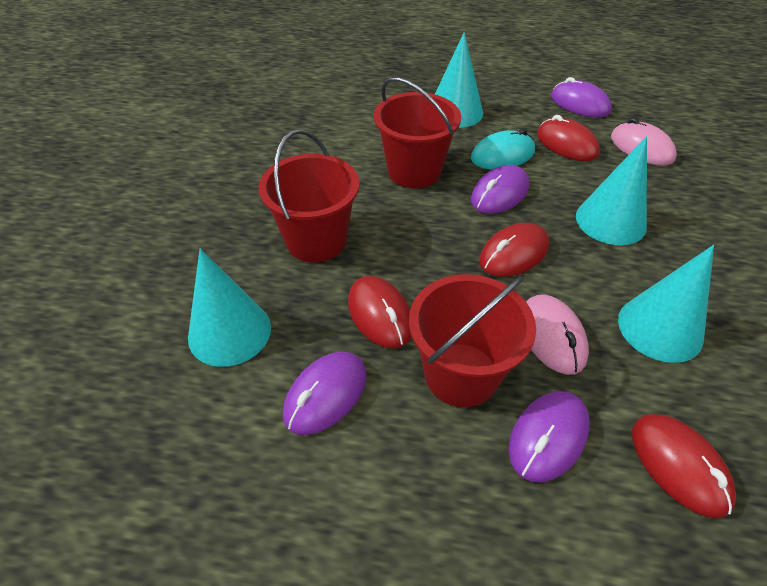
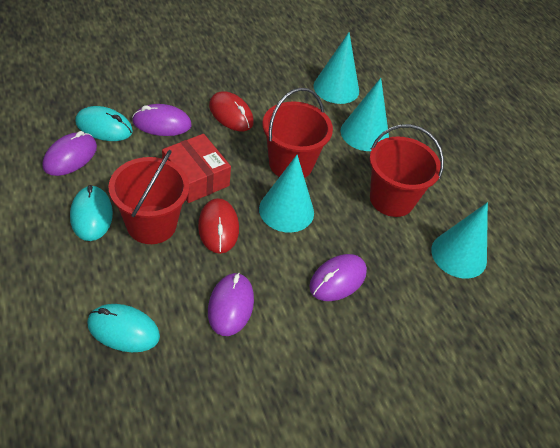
pink mouse: 2 -> 0
red box: 0 -> 1
red mouse: 4 -> 2
turquoise mouse: 1 -> 3

